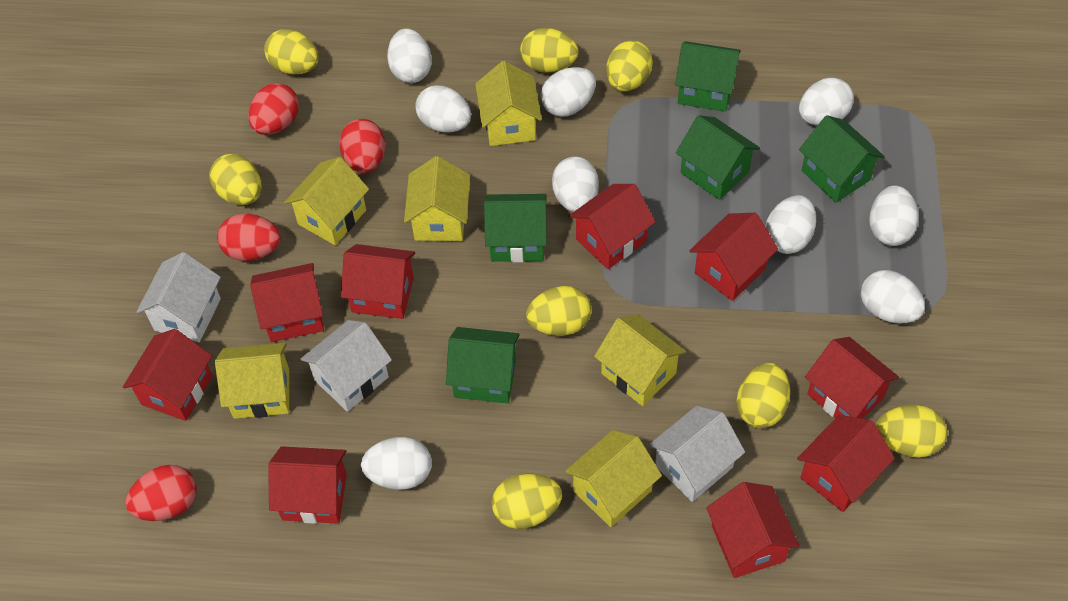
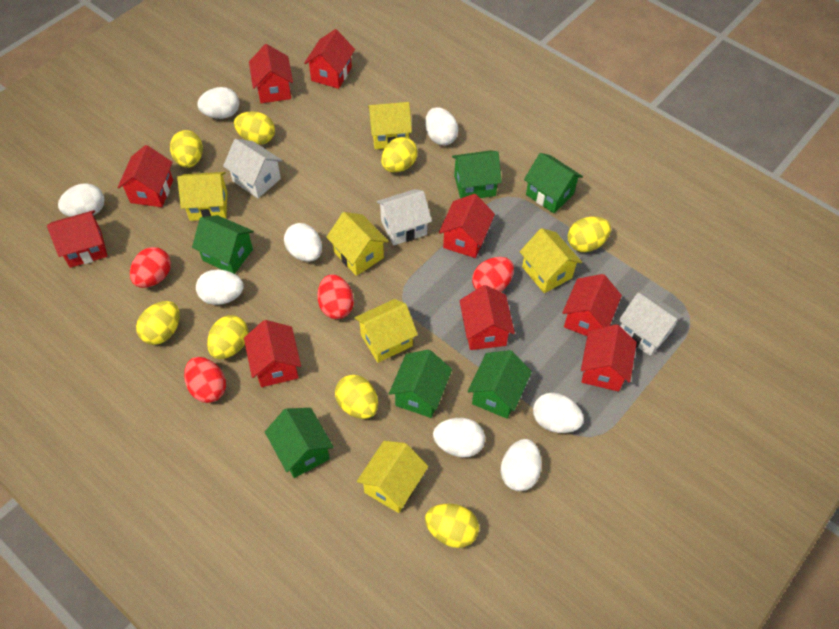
green house: 5 -> 6
white egg: 9 -> 8

